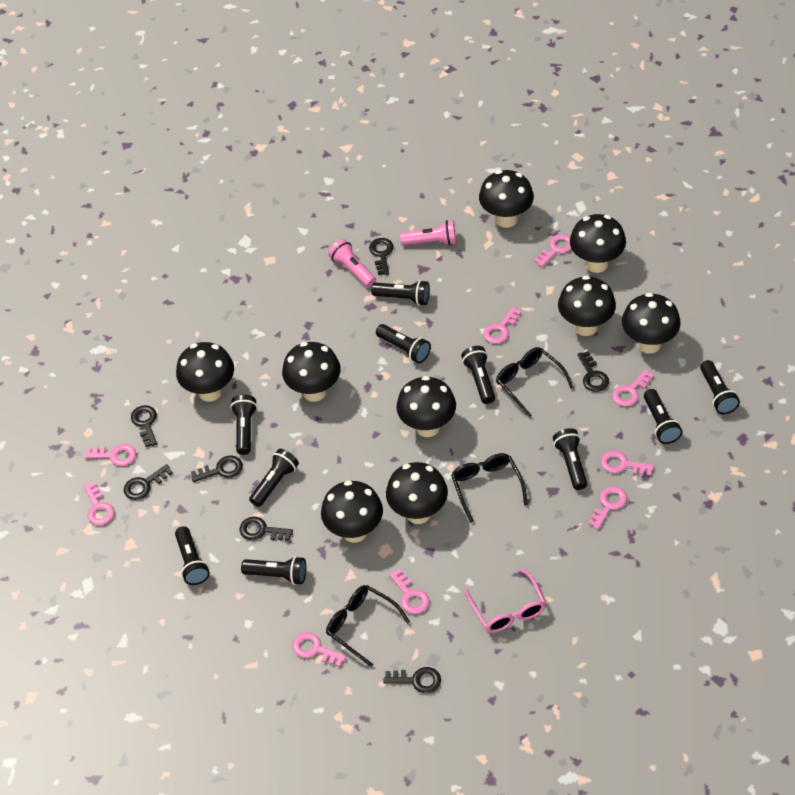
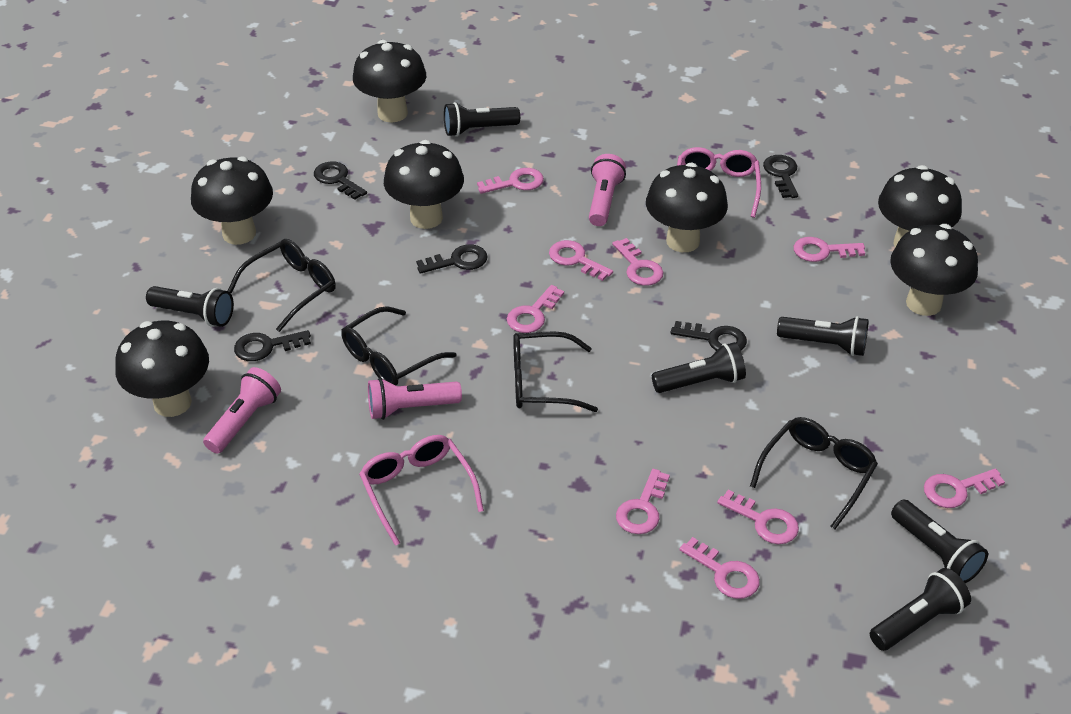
black flashlight: 10 -> 6
black glasses: 3 -> 4
black key: 7 -> 5
black mushroom: 9 -> 7
pink flashlight: 2 -> 3
pink glasses: 1 -> 2

